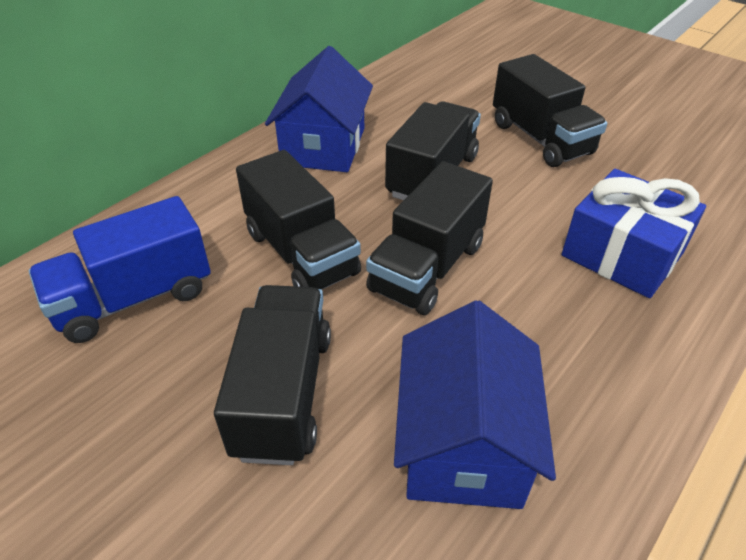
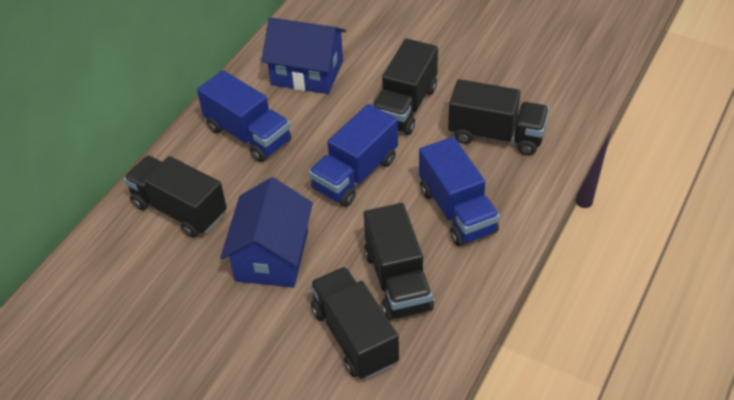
blue gift: 1 -> 0
blue truck: 1 -> 3

